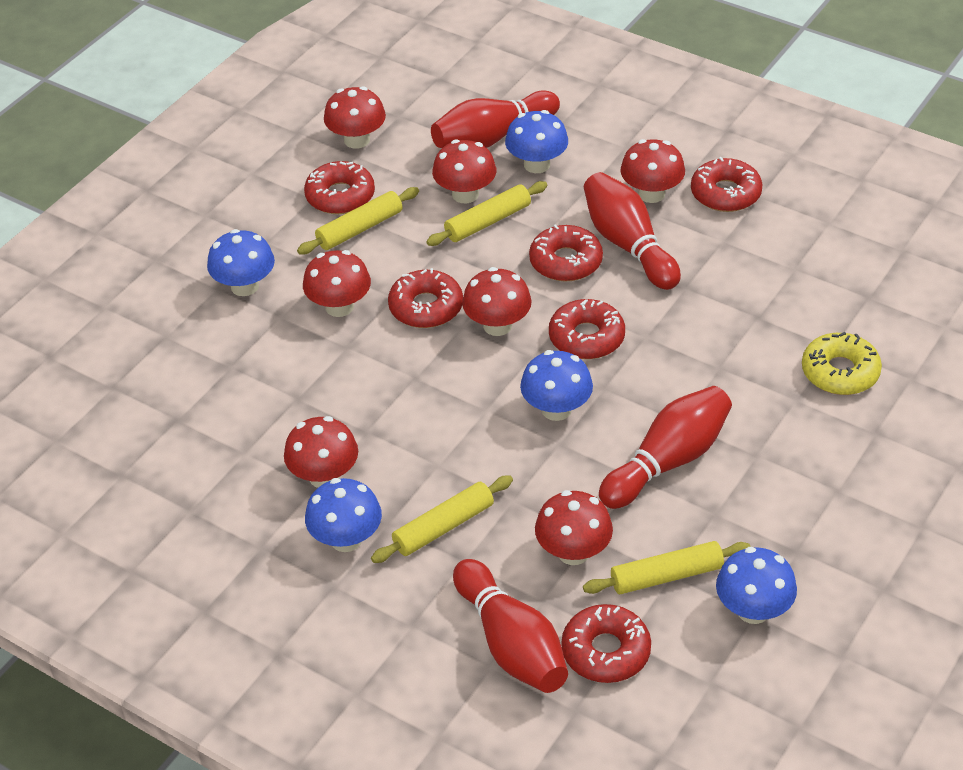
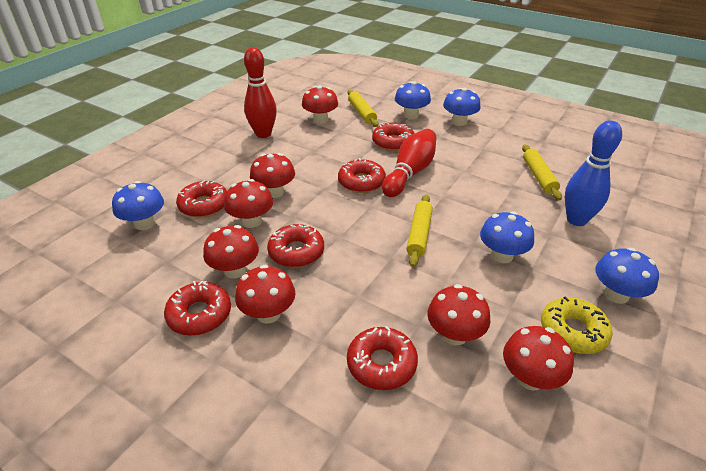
blue bowling pin: 0 -> 1
red bowling pin: 4 -> 2
yellow rolling pin: 4 -> 3

